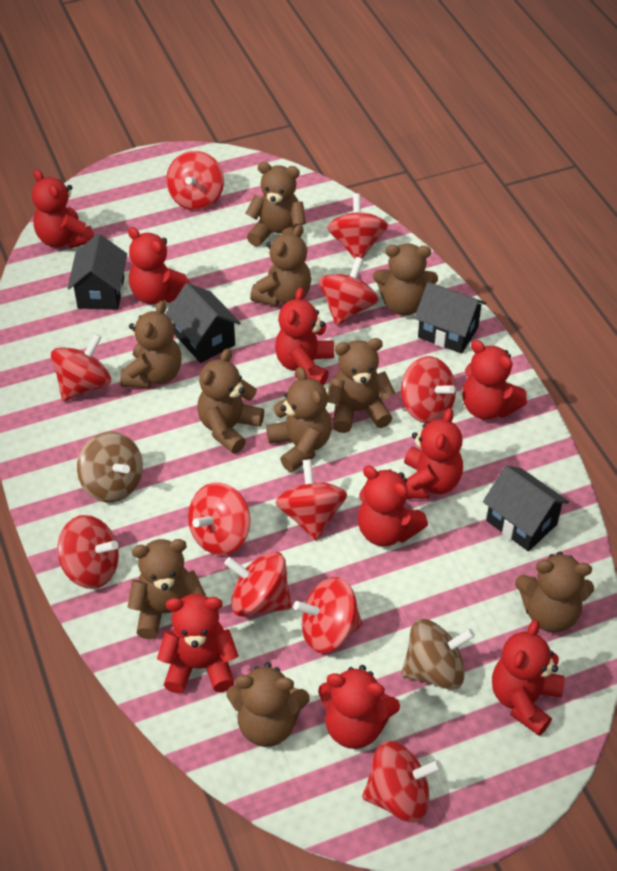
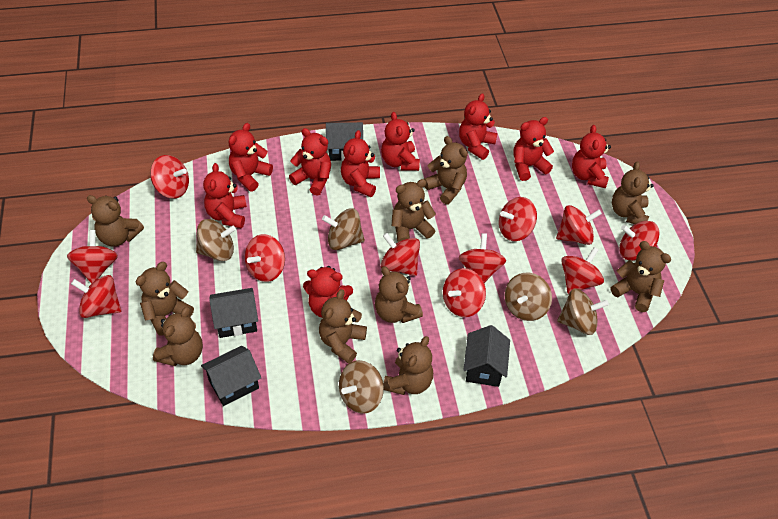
brown spinning top: 2 -> 5

